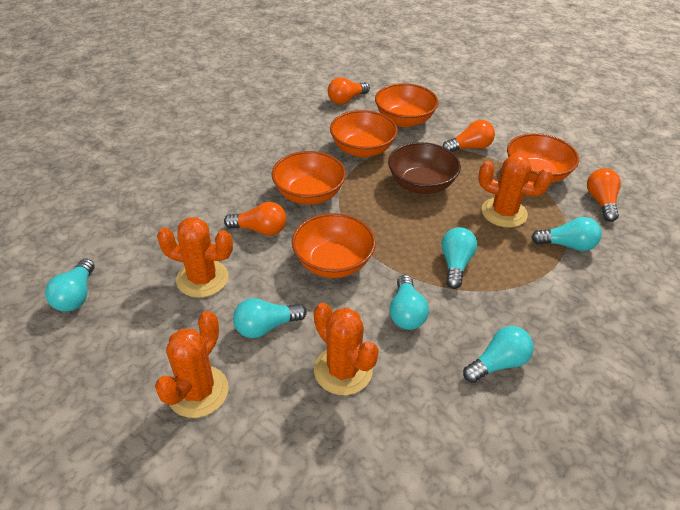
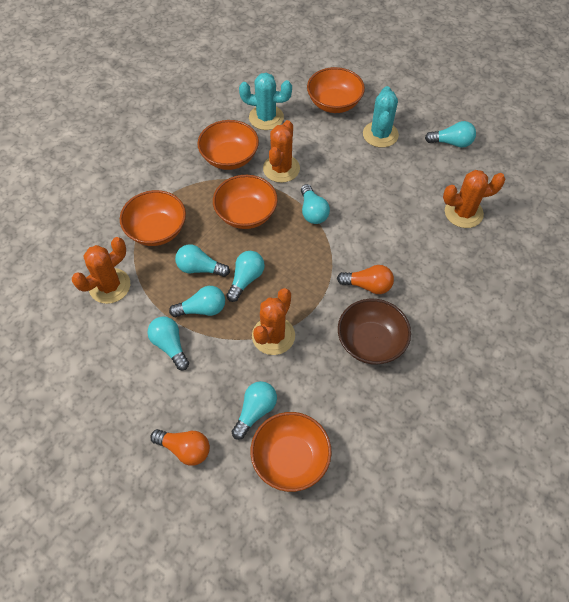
orange light bulb: 4 -> 2
turquoise cactus: 0 -> 2
turquoise light bulb: 6 -> 7

